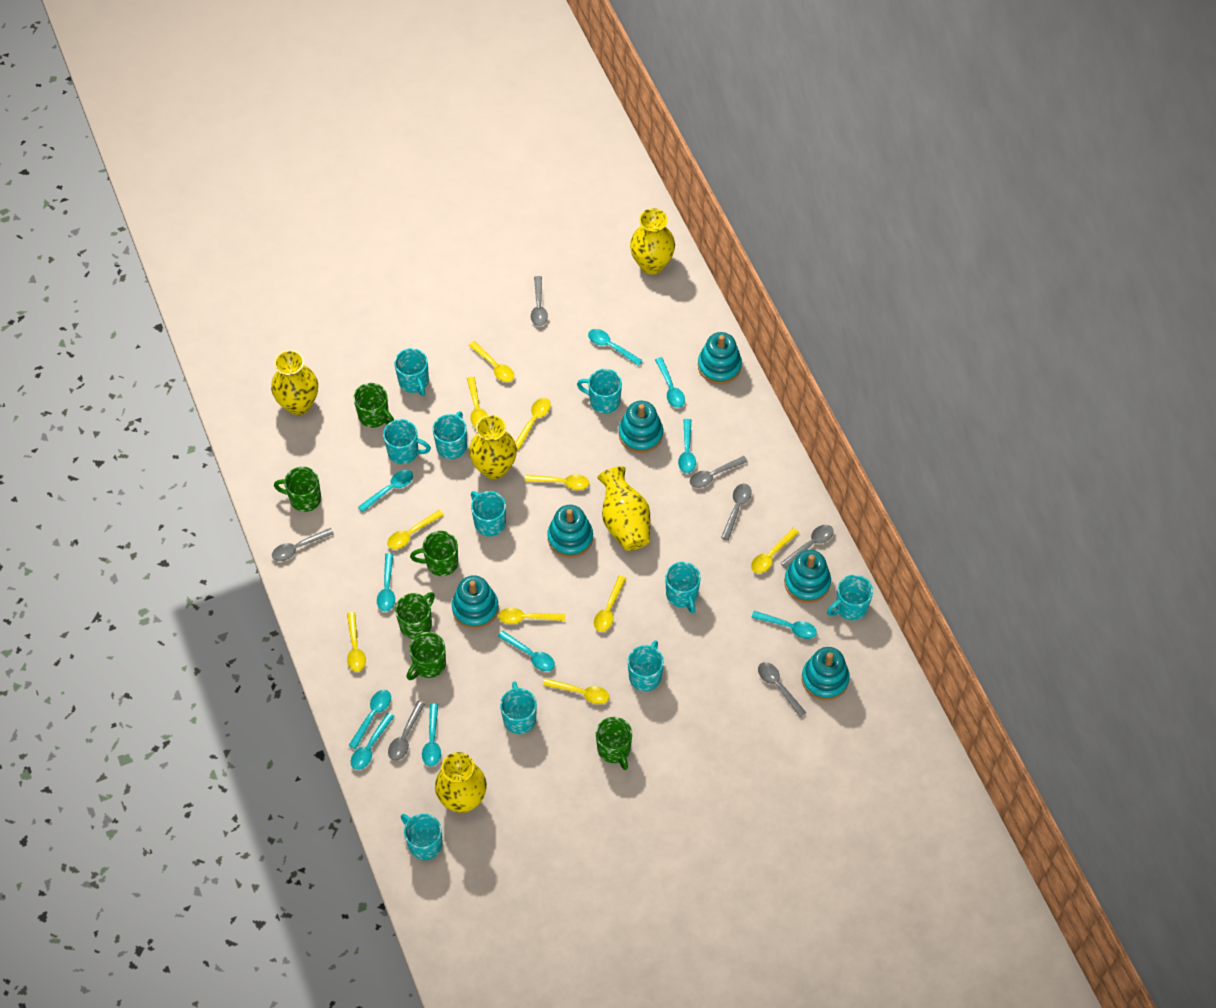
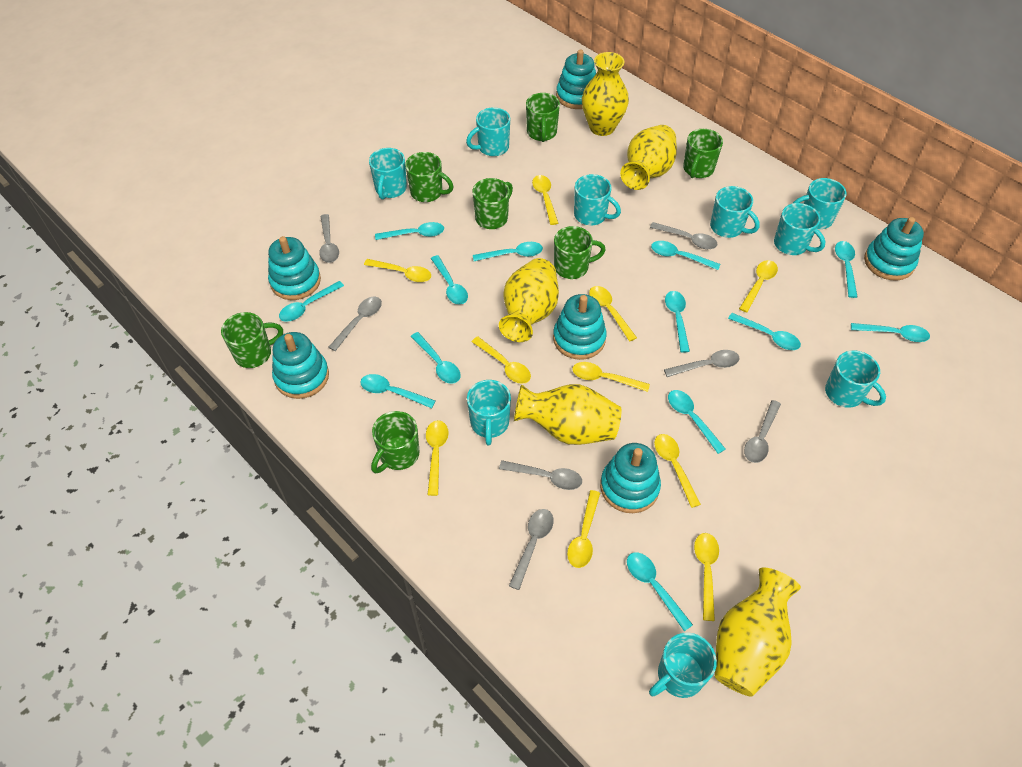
green mug: 6 -> 7
turquoise mug: 10 -> 9
turquoise spoon: 10 -> 13

